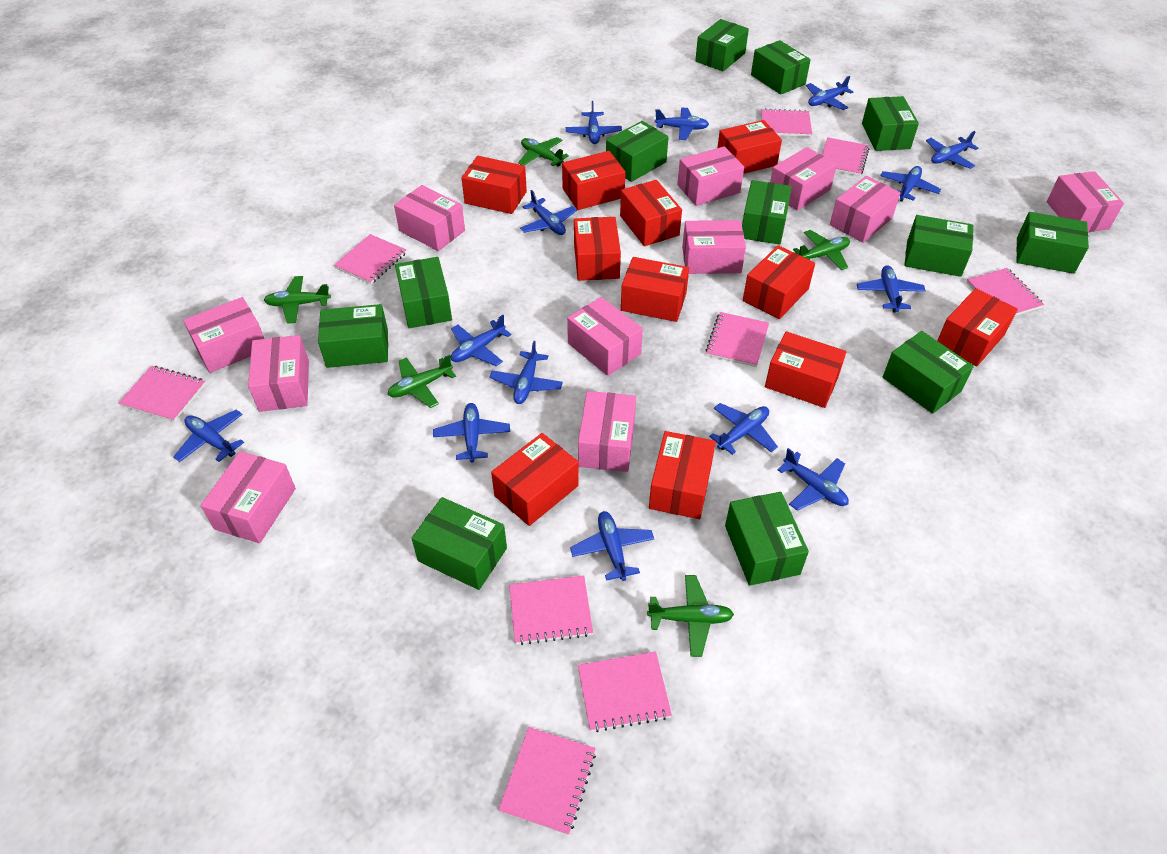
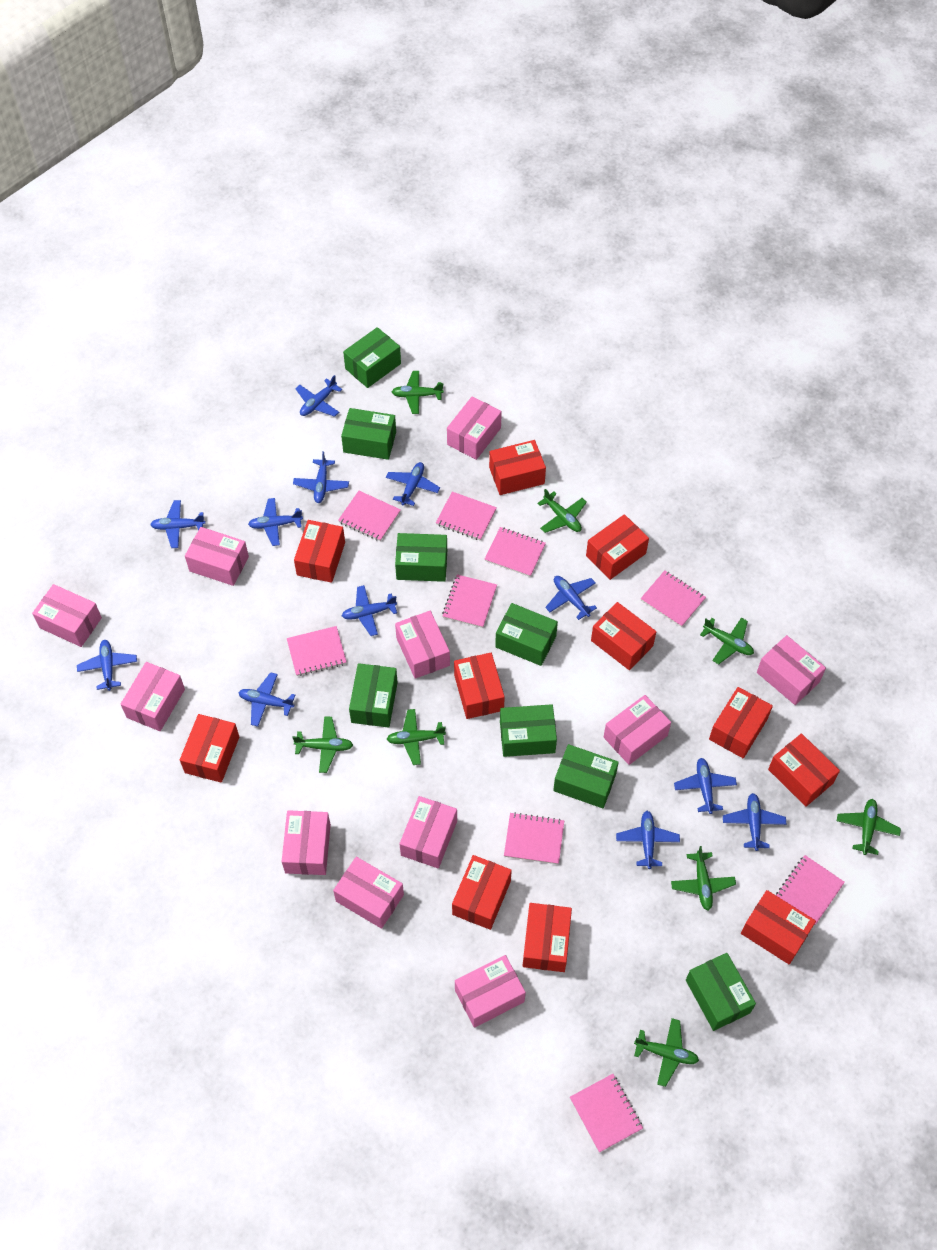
blue plane: 14 -> 12
green box: 12 -> 8
green plane: 5 -> 8

